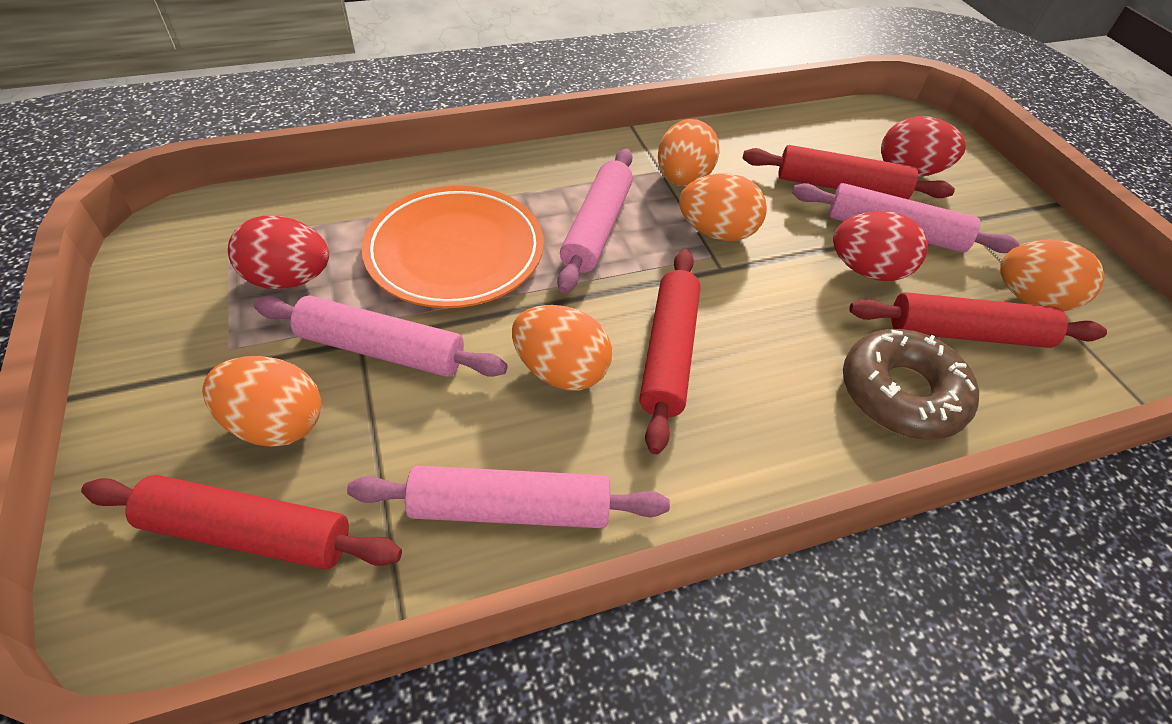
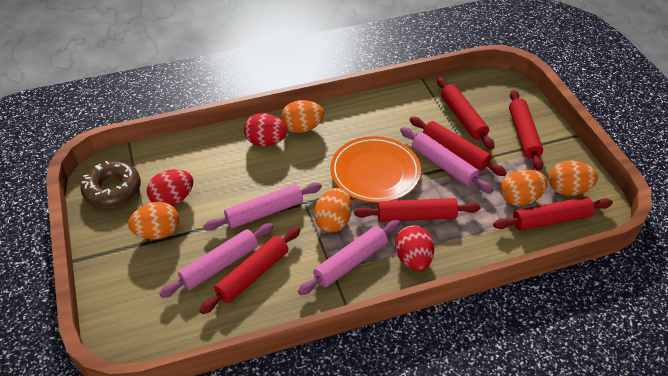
red rolling pin: 4 -> 6

